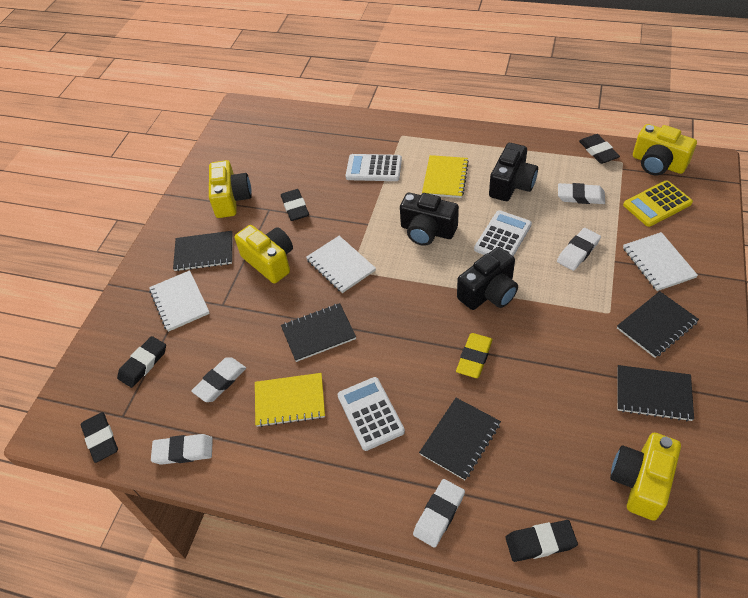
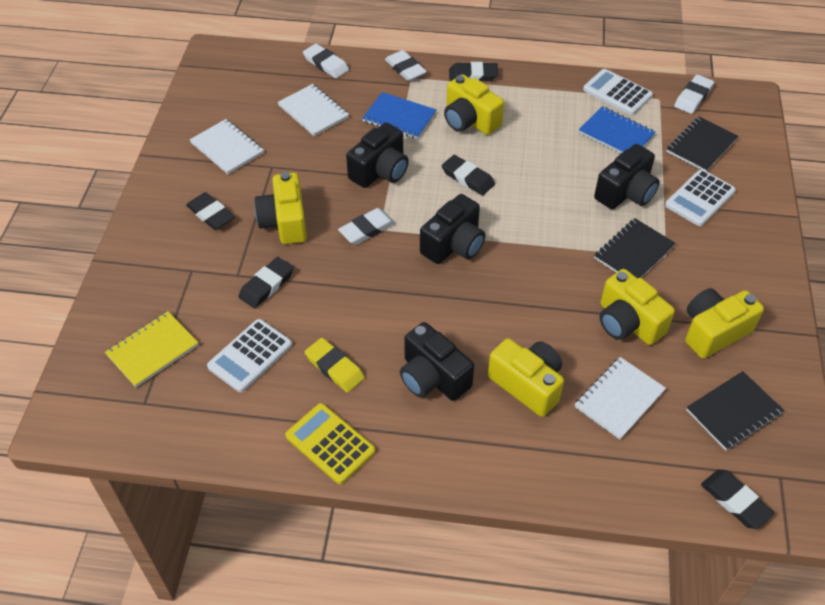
black camera: 3 -> 4
black notebook: 5 -> 3
blue notebook: 0 -> 2
white eraser: 5 -> 4
yellow camera: 4 -> 5
yellow notebook: 2 -> 1

